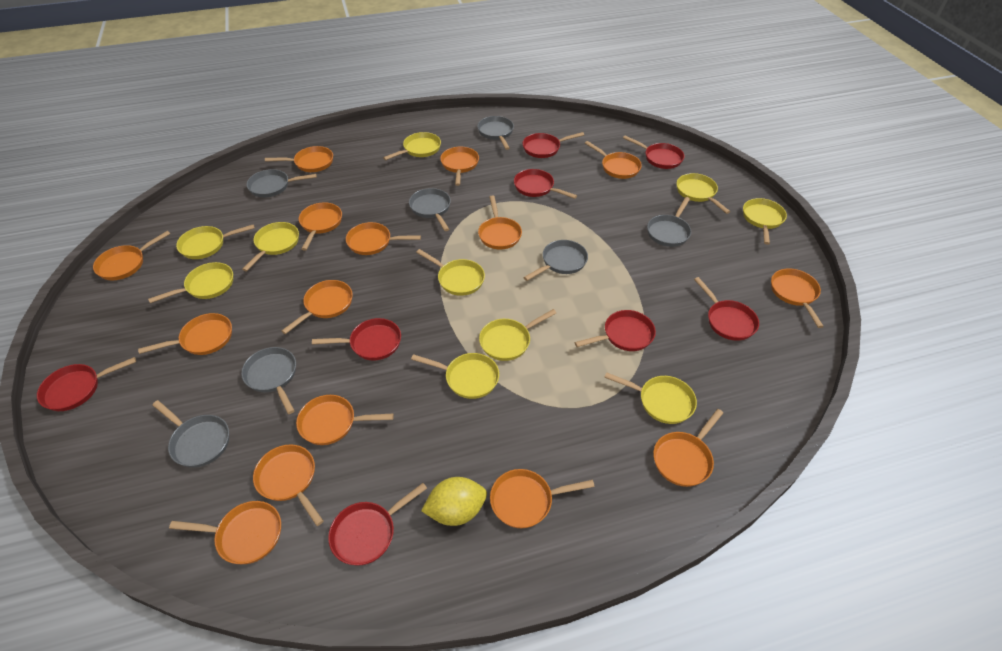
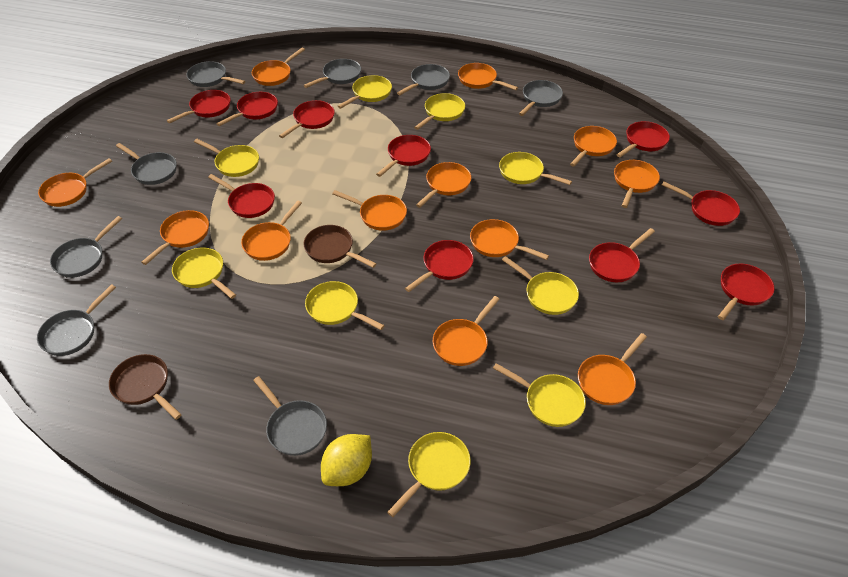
brown pan: 0 -> 2
grey pan: 7 -> 8
orange pan: 15 -> 12
red pan: 8 -> 10
yellow pan: 10 -> 9

